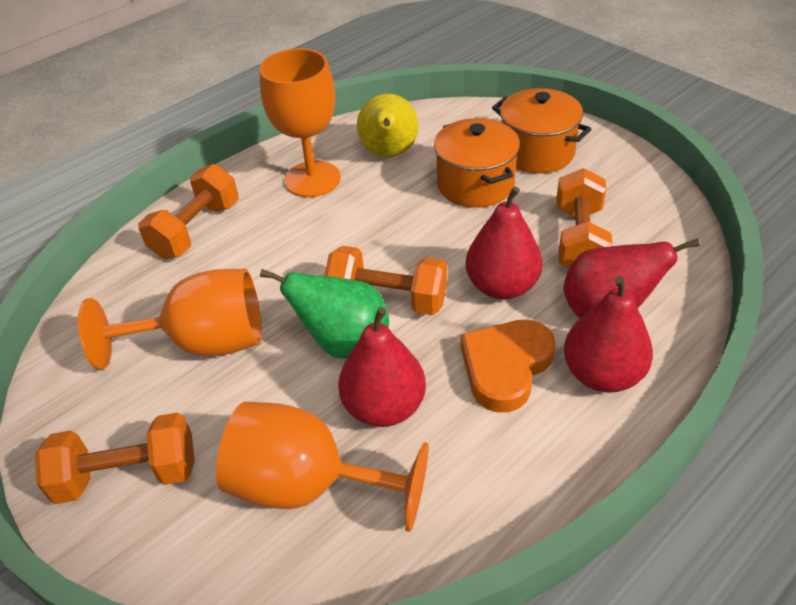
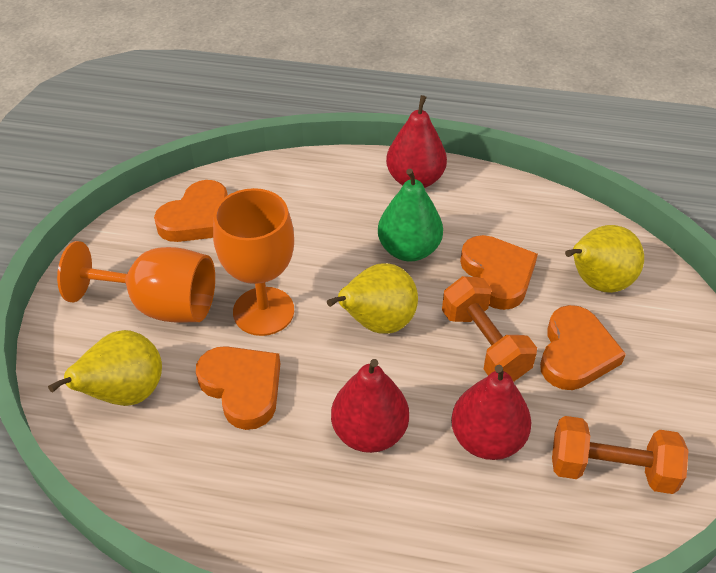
orange dumbbell: 4 -> 2
orange goblet: 3 -> 2
orange heart: 1 -> 4
orange pot: 2 -> 0
red pear: 4 -> 3
yellow pear: 1 -> 3

